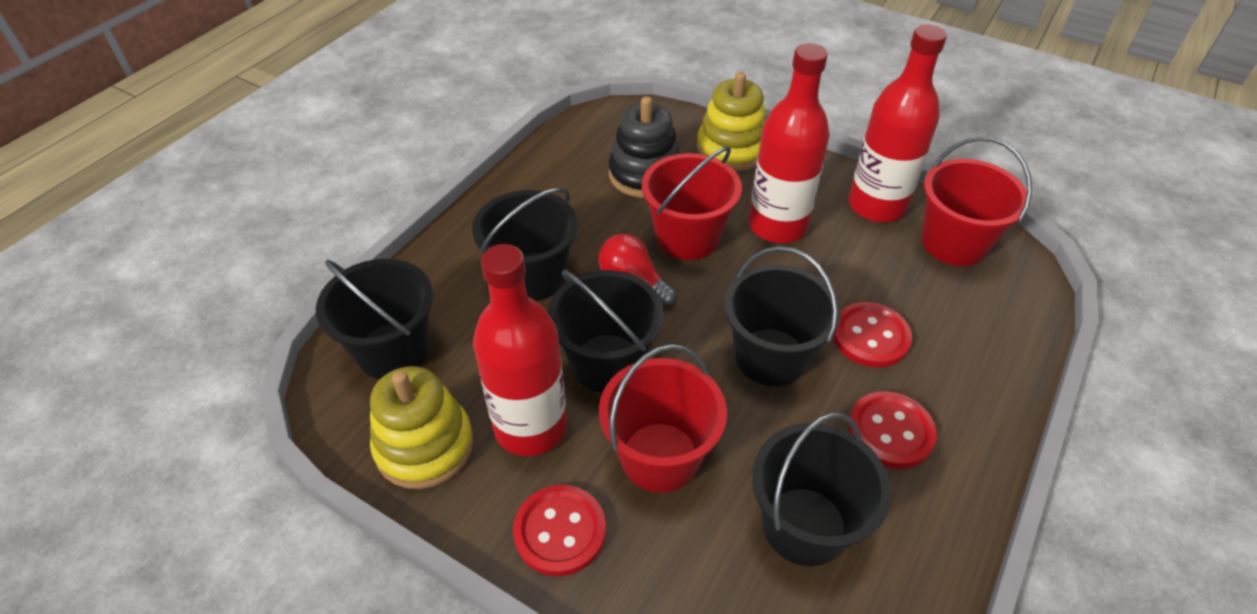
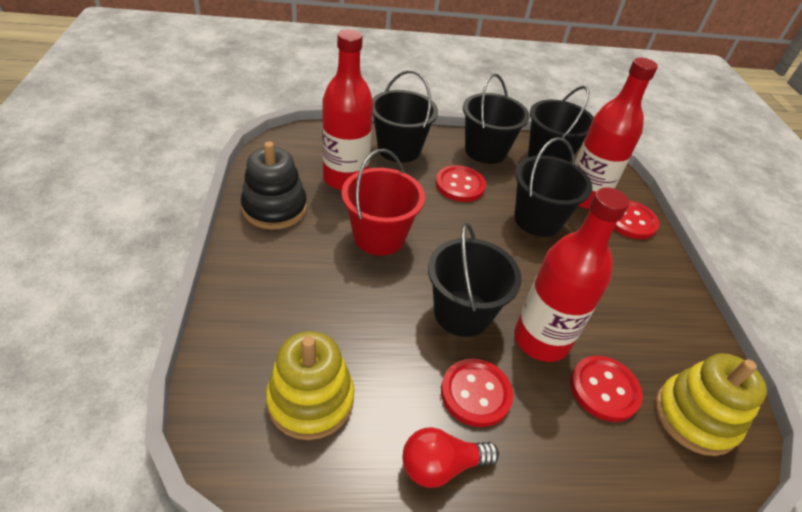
red bucket: 3 -> 1
red button: 3 -> 4

